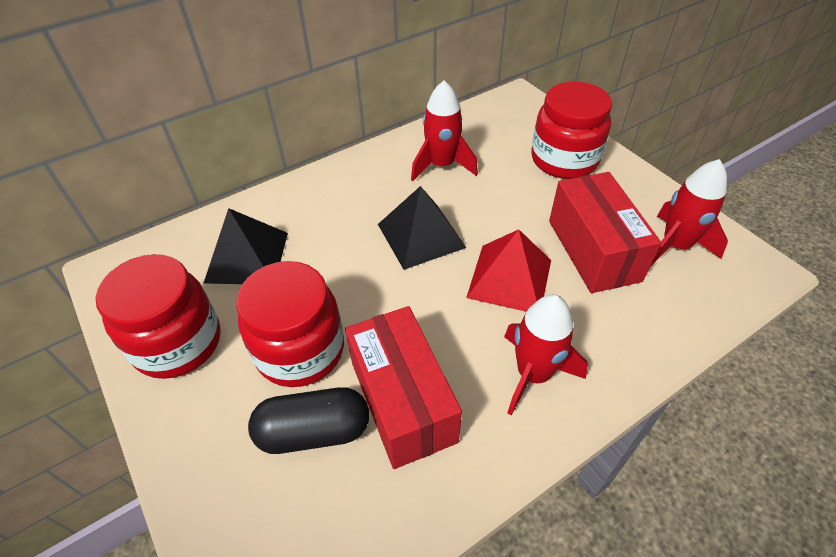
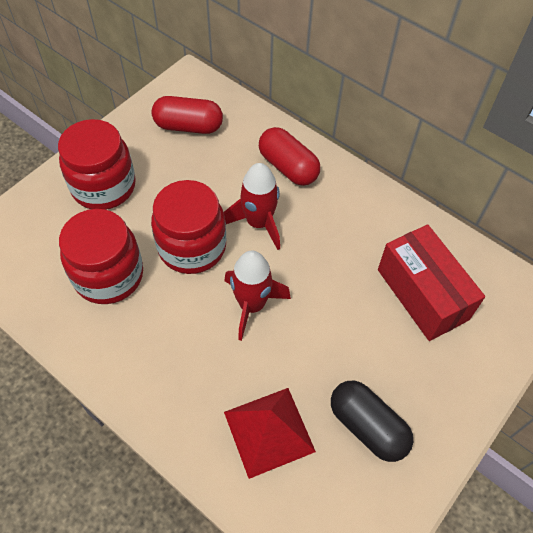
black pyramid: 2 -> 0
red box: 2 -> 1
red capsule: 0 -> 2
red rocket: 3 -> 2

